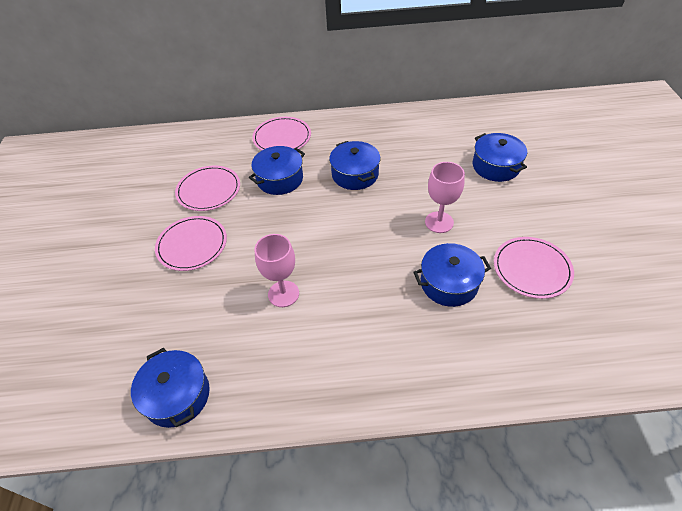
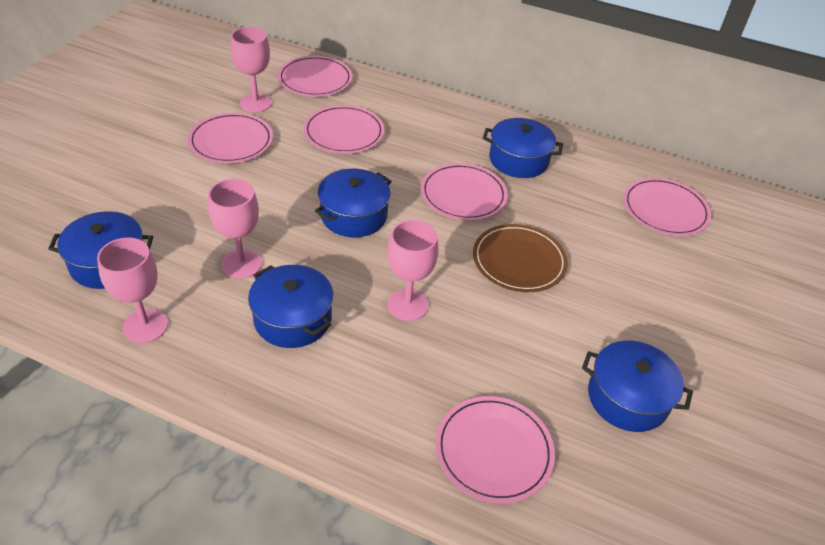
brown plate: 0 -> 1
pink goblet: 2 -> 4
pink plate: 4 -> 6

